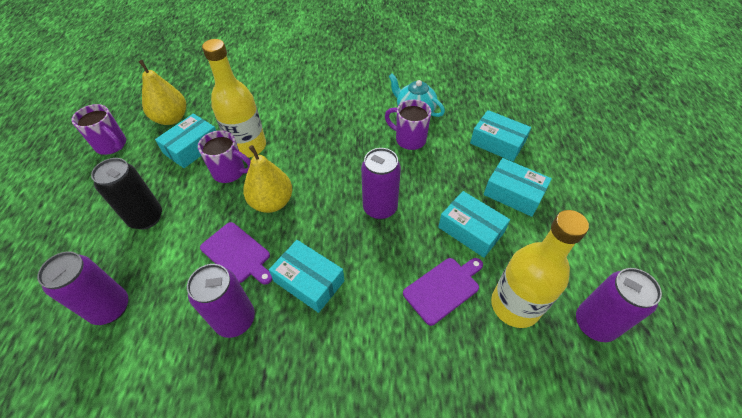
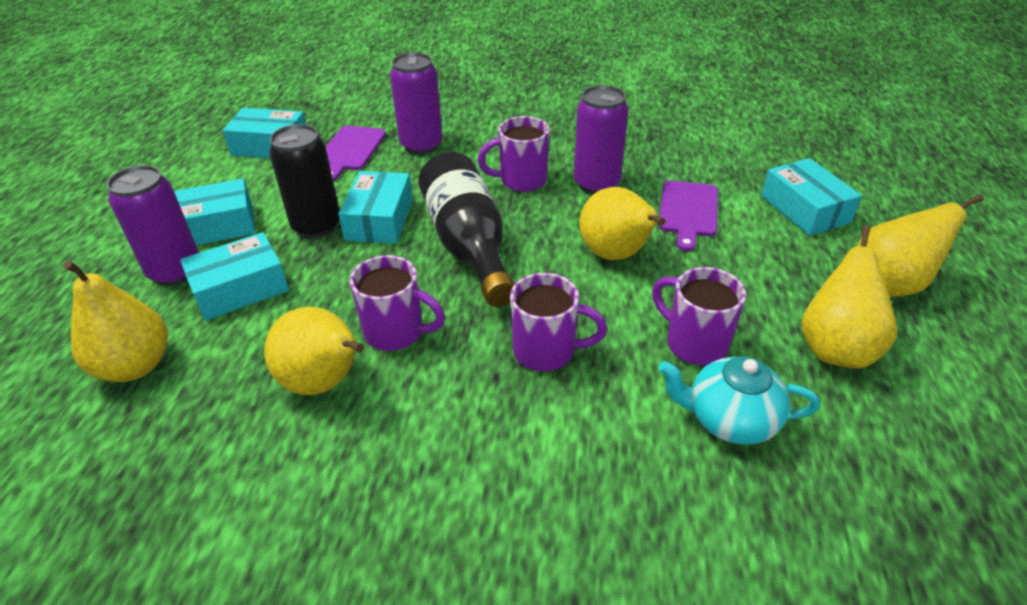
black bottle: 0 -> 1
purple can: 4 -> 3
purple mug: 3 -> 4
yellow bottle: 2 -> 0
yellow pear: 2 -> 5

